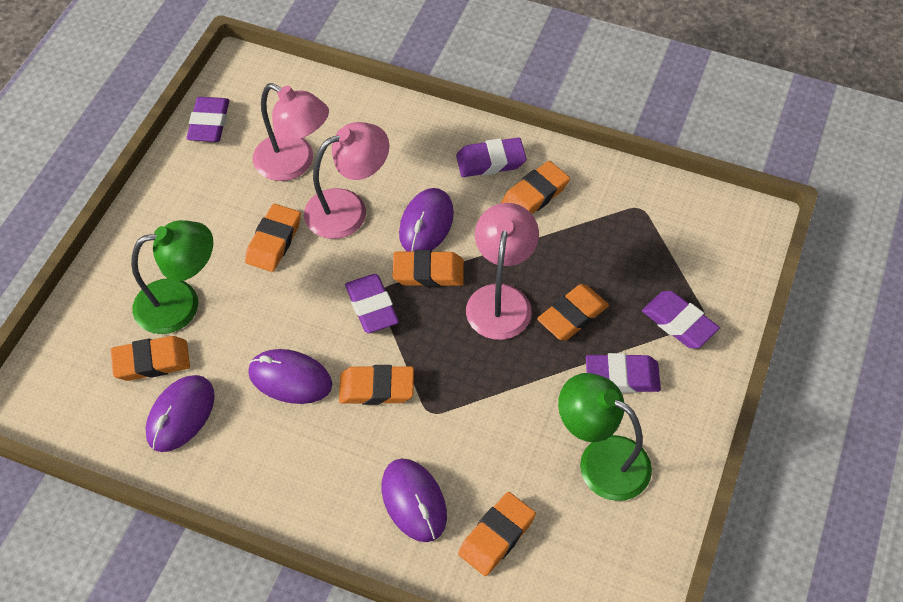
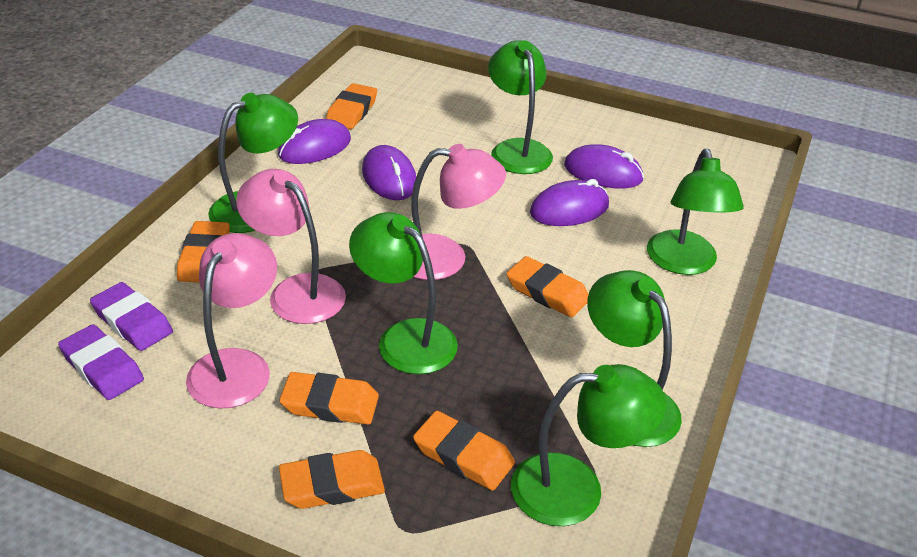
green lamp: 2 -> 6
orange eraser: 7 -> 6
purple eraser: 5 -> 2

